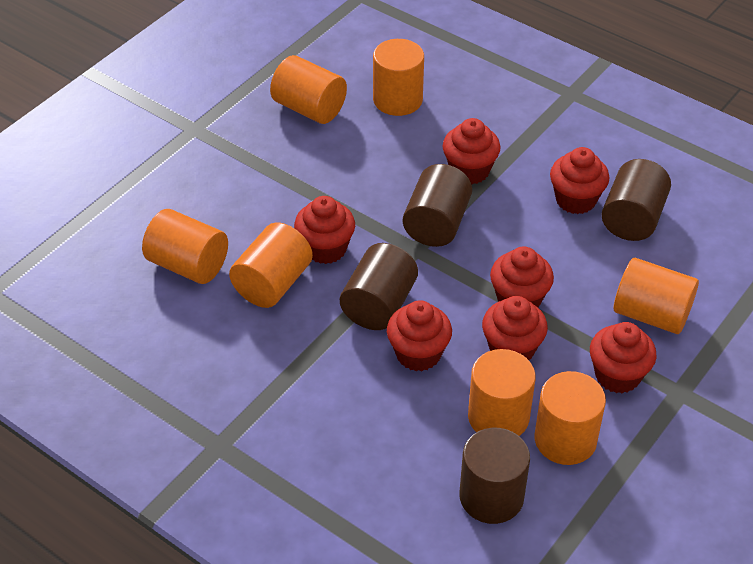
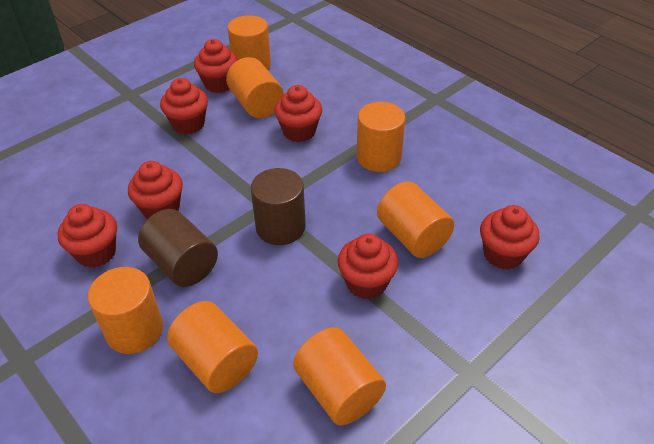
brown cylinder: 4 -> 2

